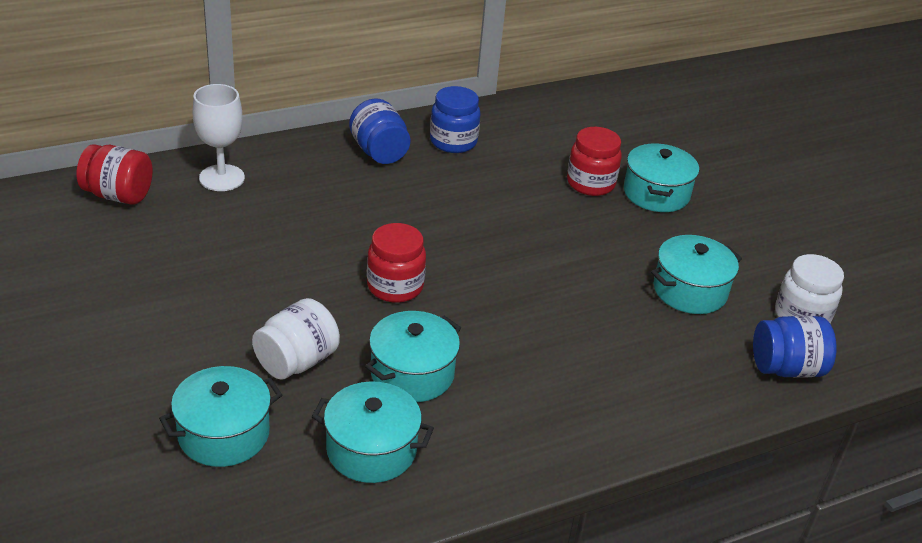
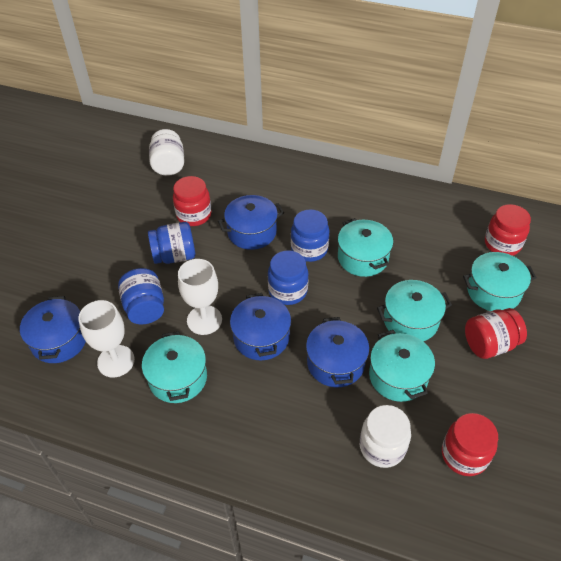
blue jar: 3 -> 4
blue pot: 0 -> 4
red jar: 3 -> 4
white goblet: 1 -> 2

